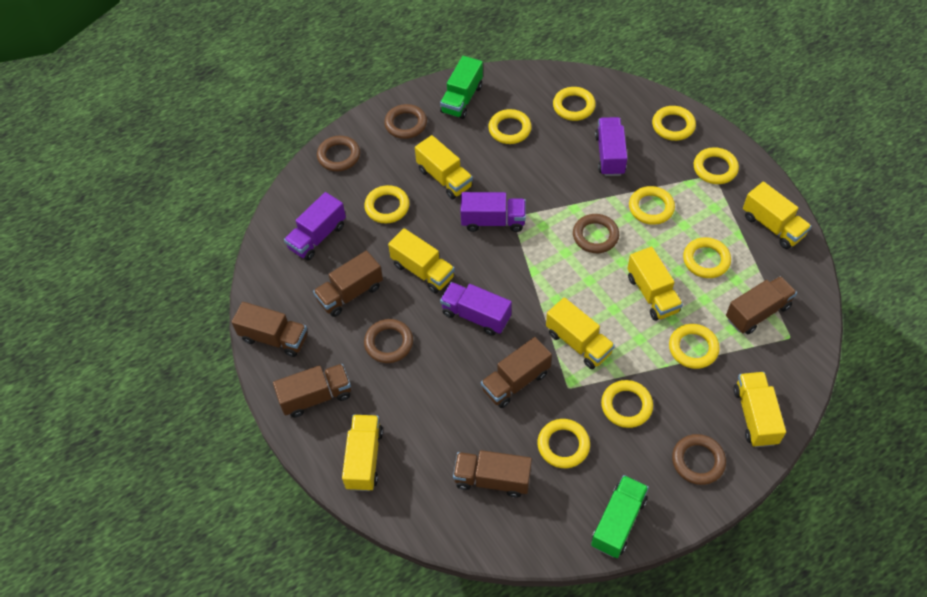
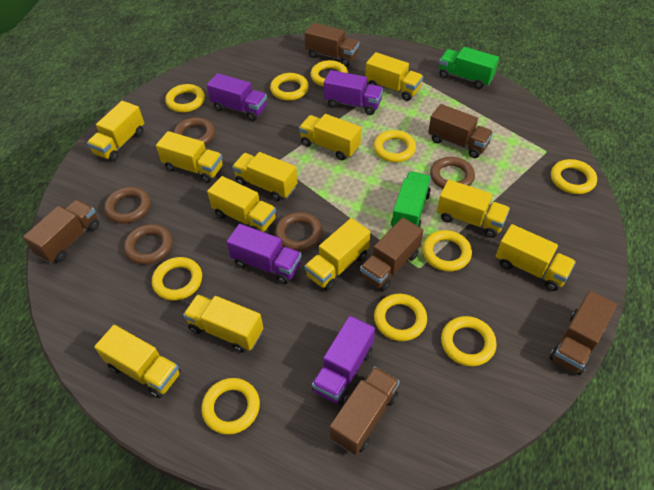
yellow truck: 7 -> 11

